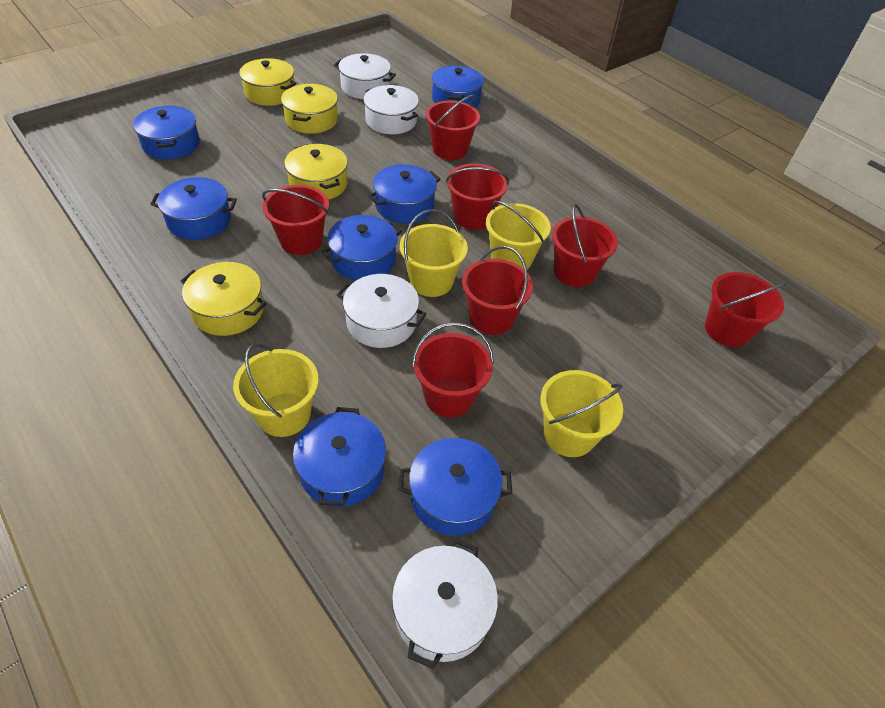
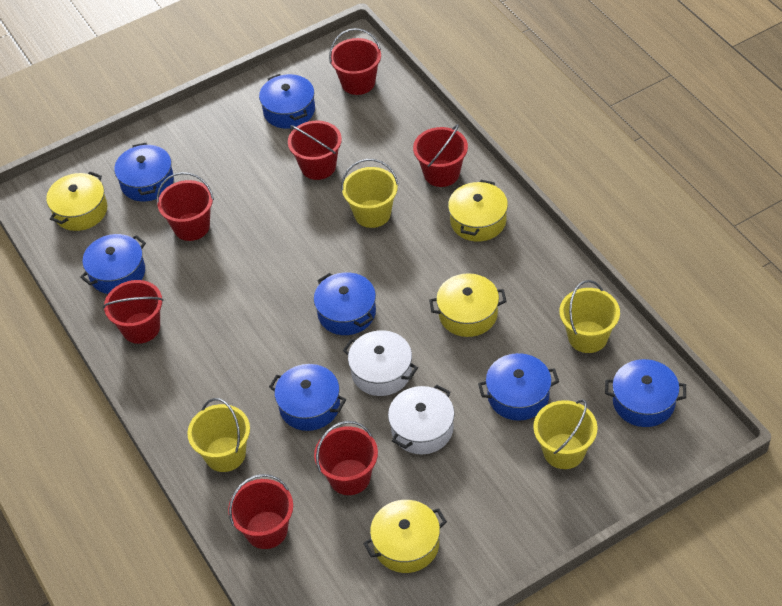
white pot: 4 -> 2

